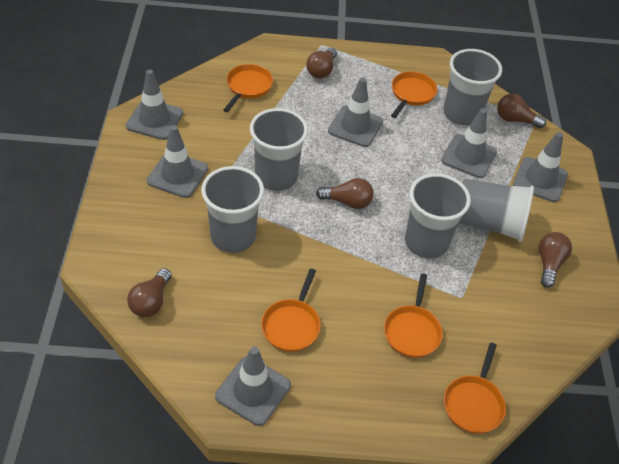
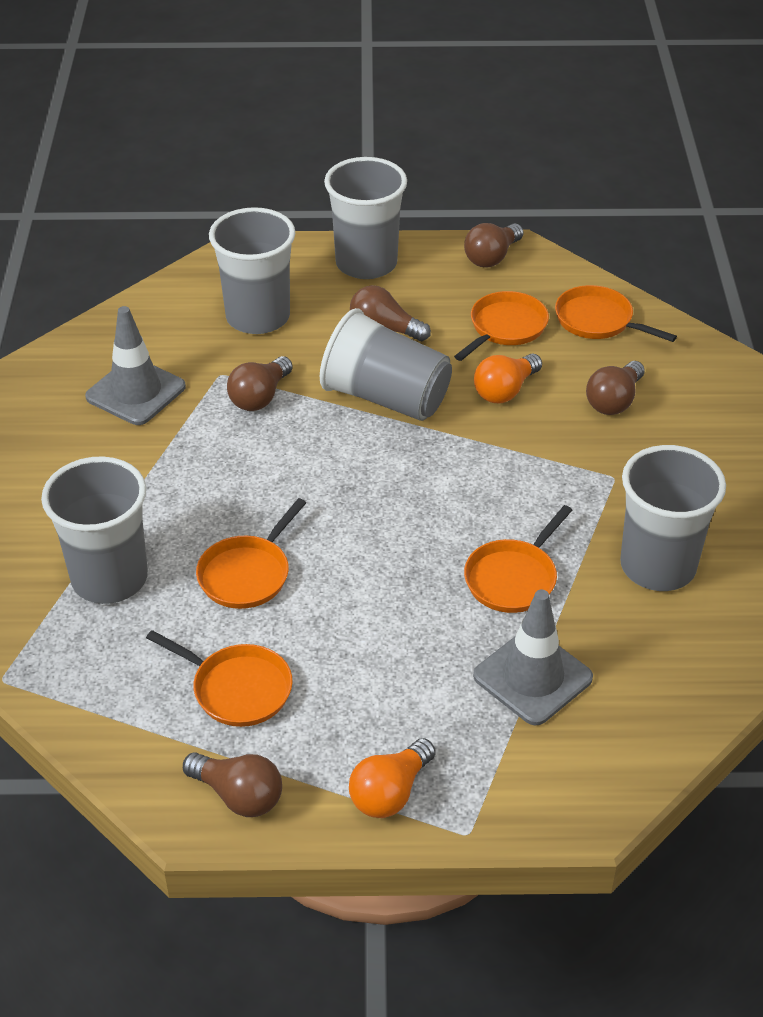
grey traffic cone: 6 -> 2
orange light bulb: 0 -> 2

